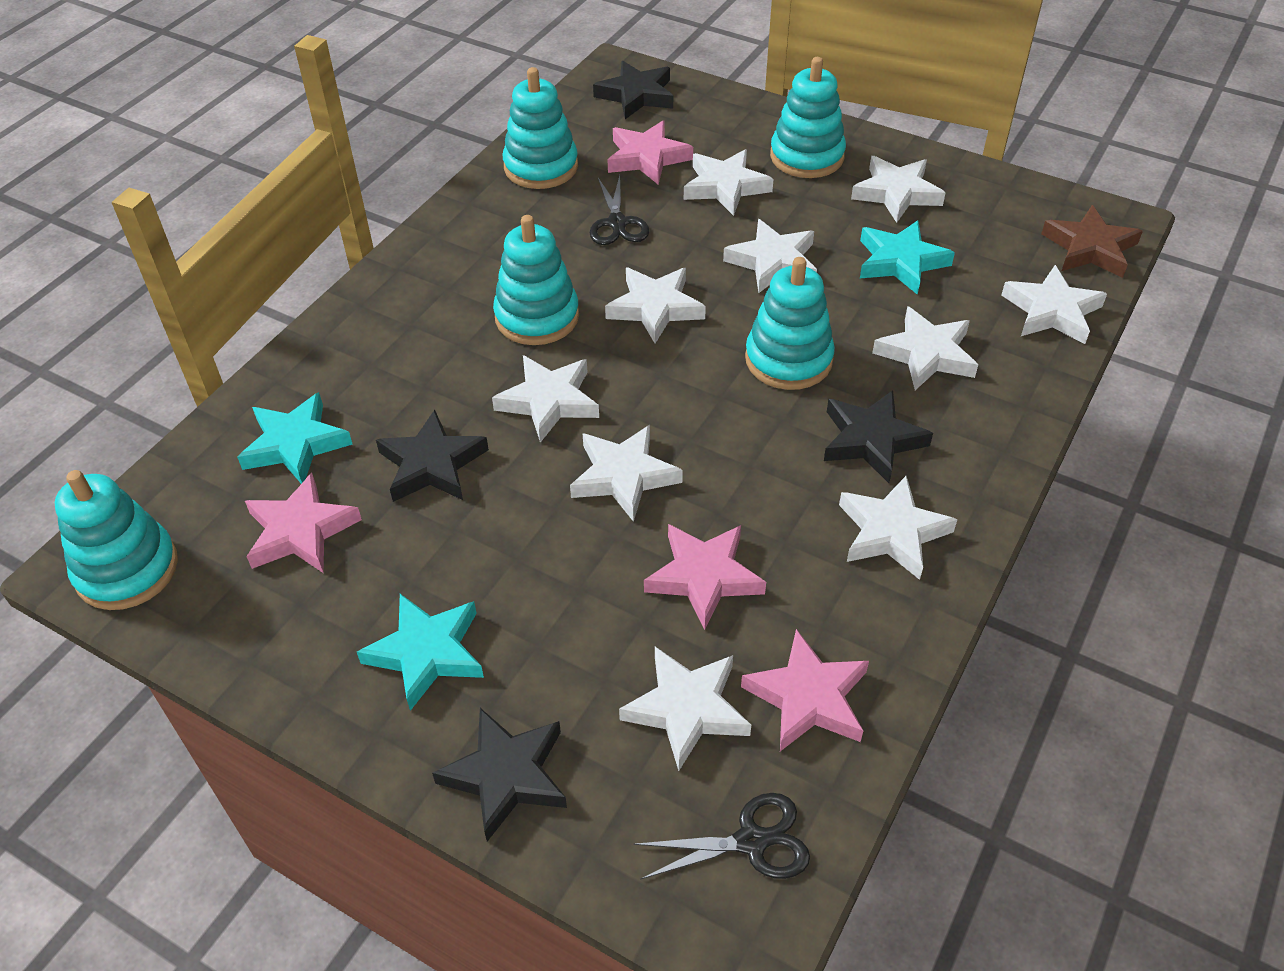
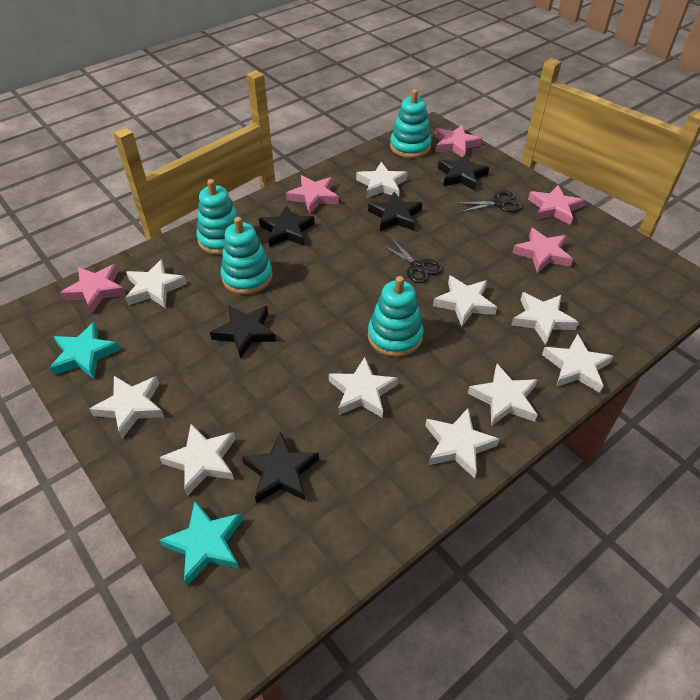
black star: 4 -> 5
brown star: 1 -> 0
pink star: 4 -> 5
turquoise stacking toy: 5 -> 4
turquoise star: 3 -> 2

